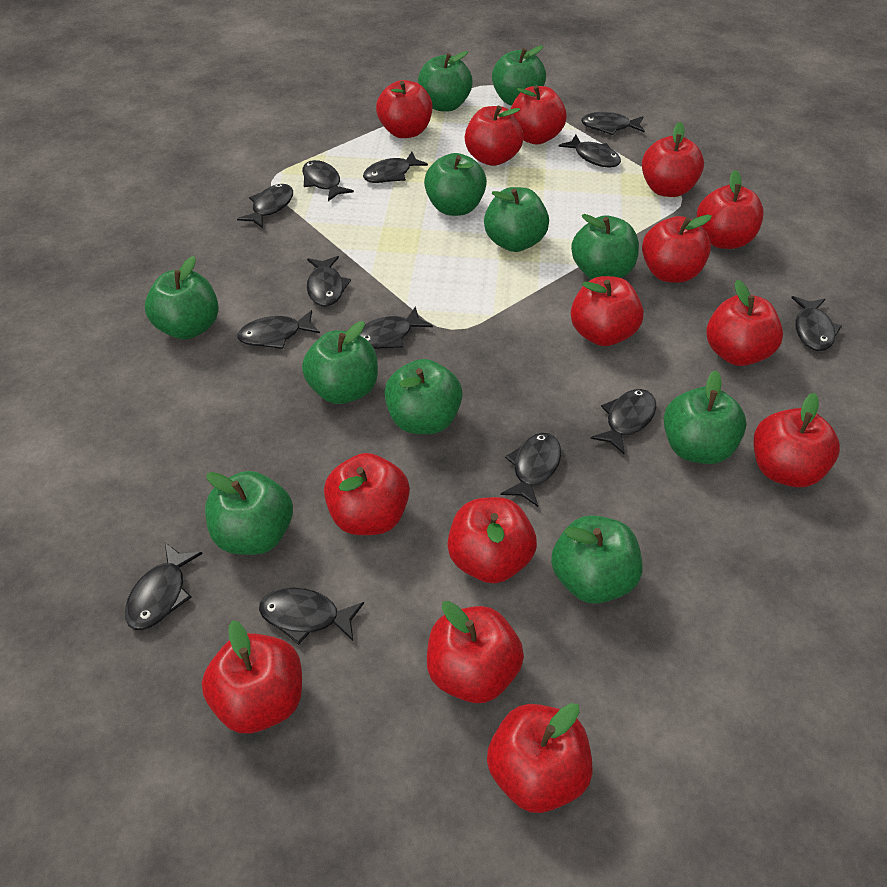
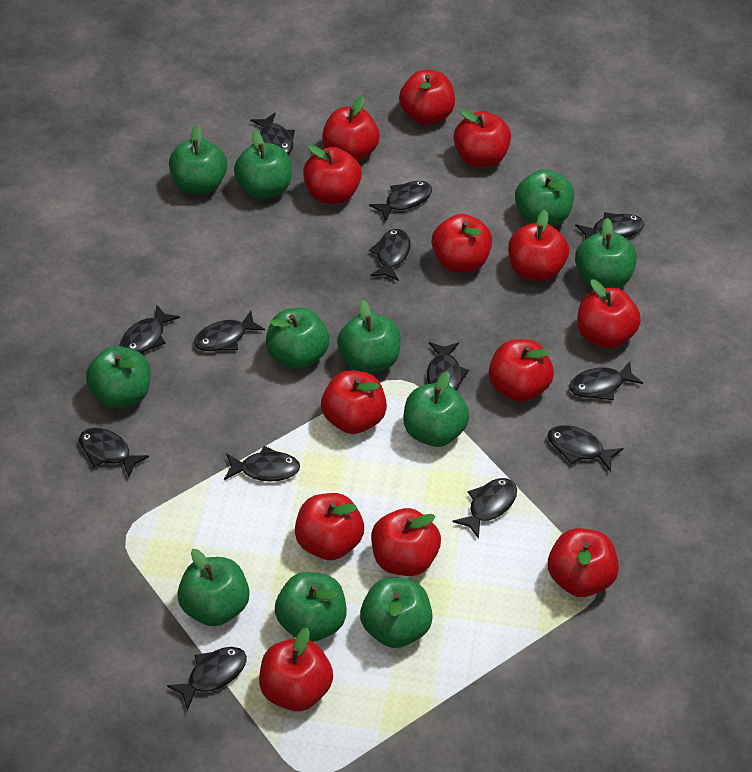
red apple: 14 -> 13

